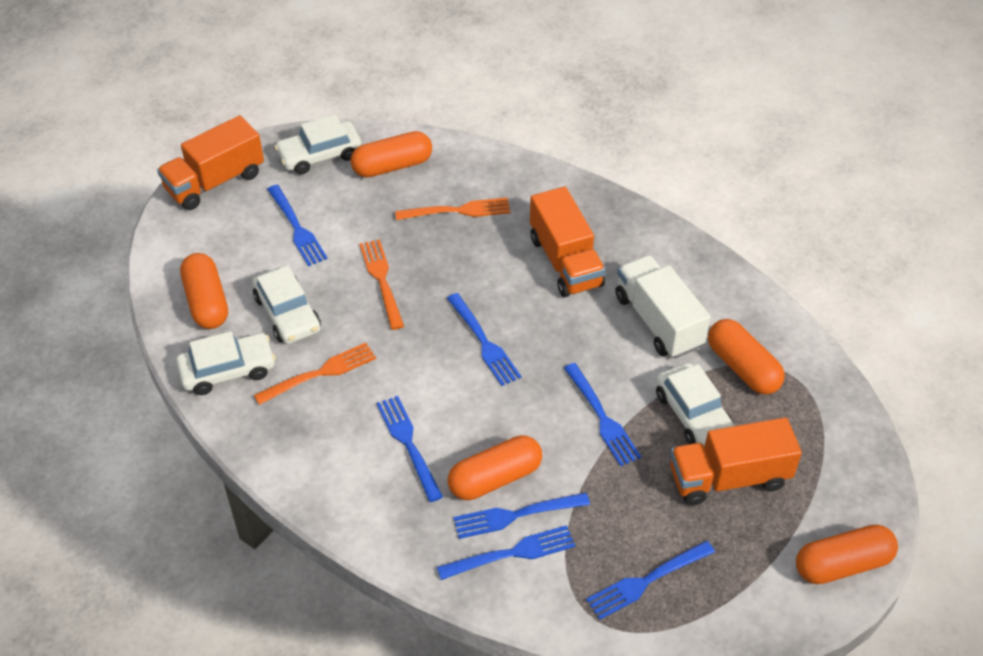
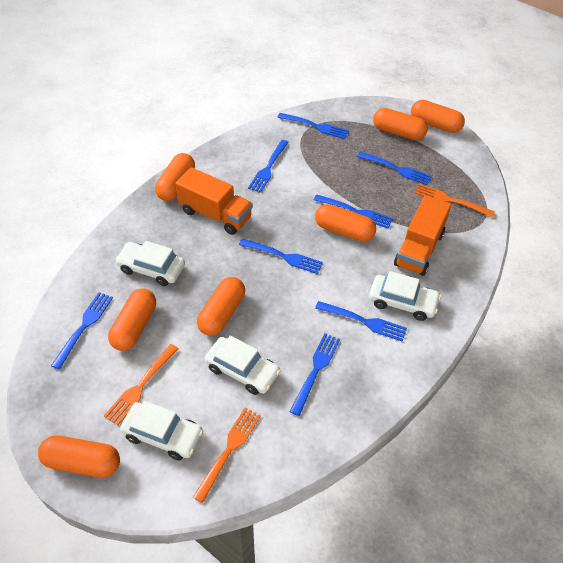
blue fork: 7 -> 8
orange capsule: 5 -> 7
orange truck: 3 -> 2
white truck: 1 -> 0

